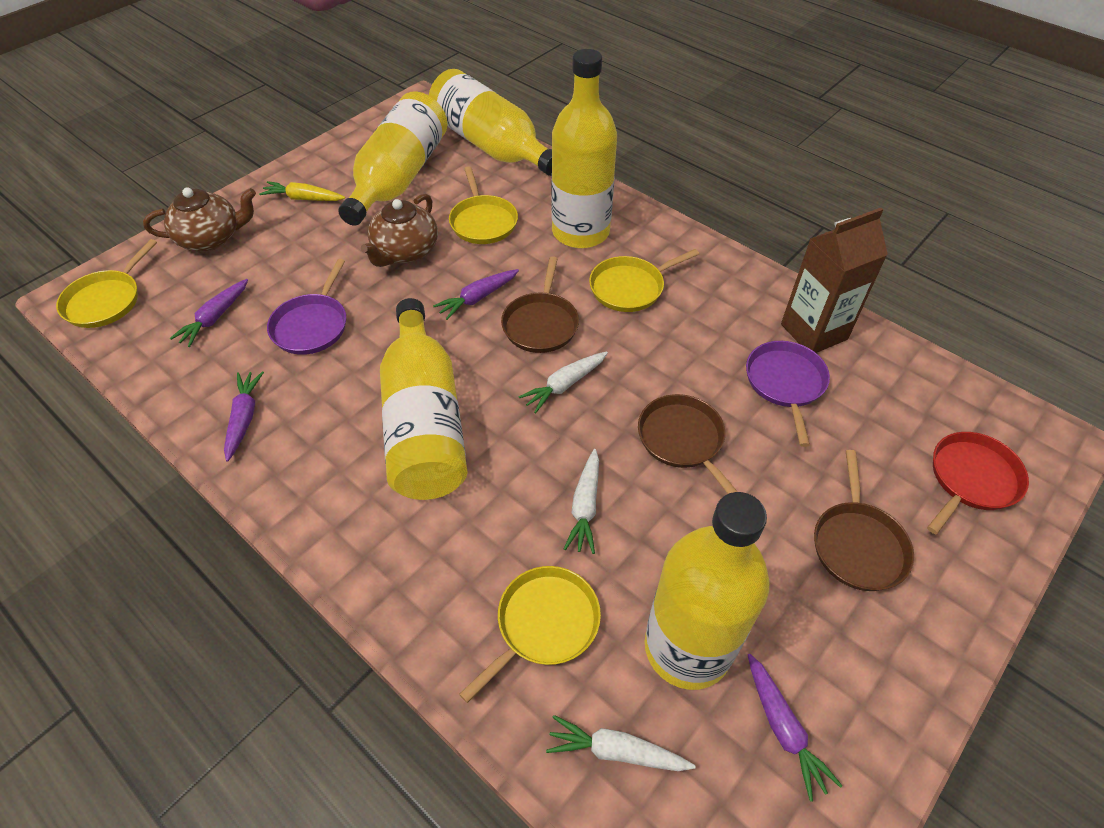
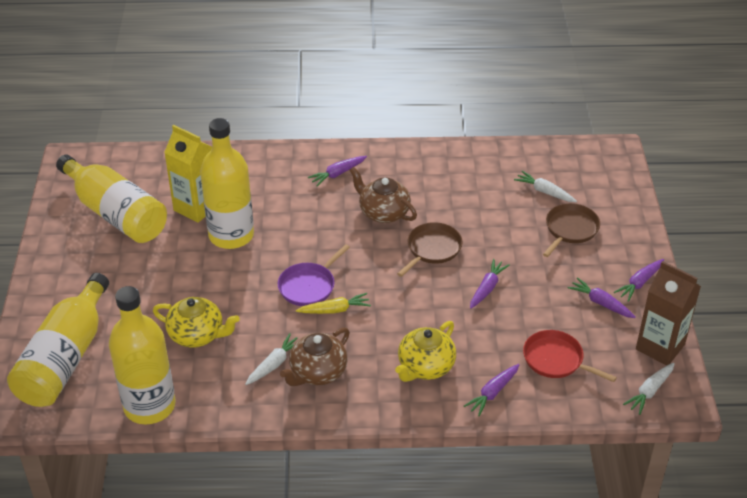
brown pan: 3 -> 2
purple carrot: 4 -> 5
purple pan: 2 -> 1
yellow bottle: 5 -> 4
yellow carton: 0 -> 1
yellow pan: 4 -> 0
yellow teapot: 0 -> 2

